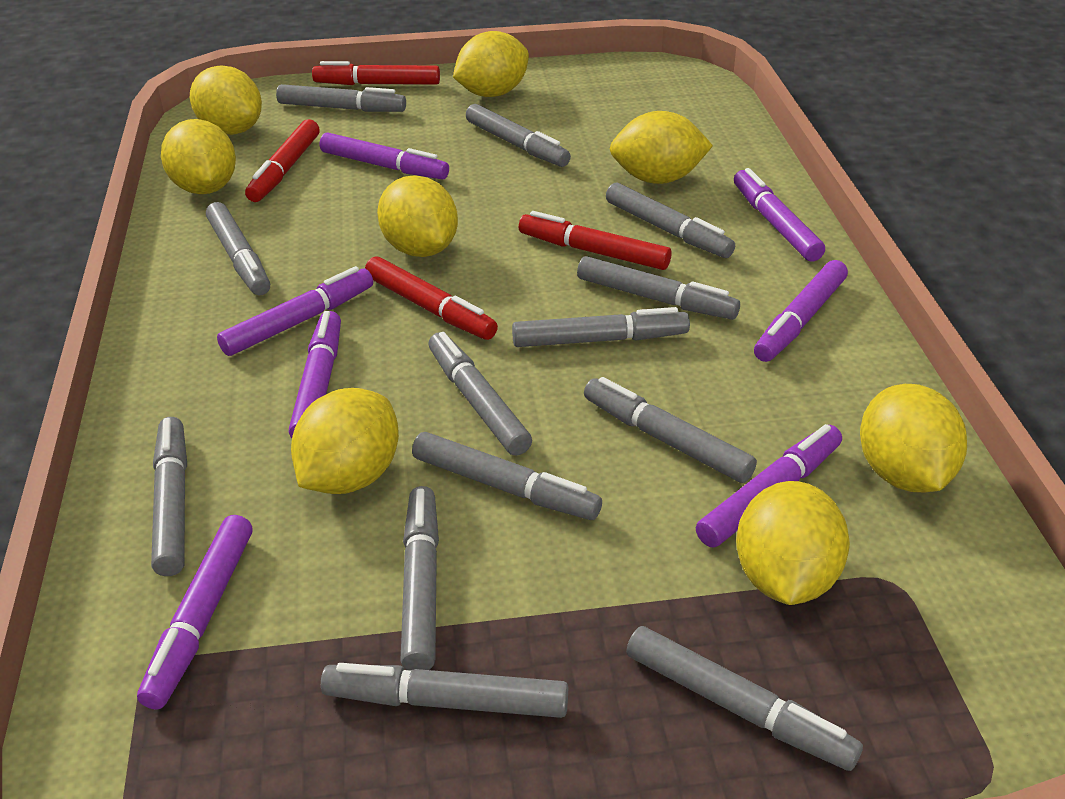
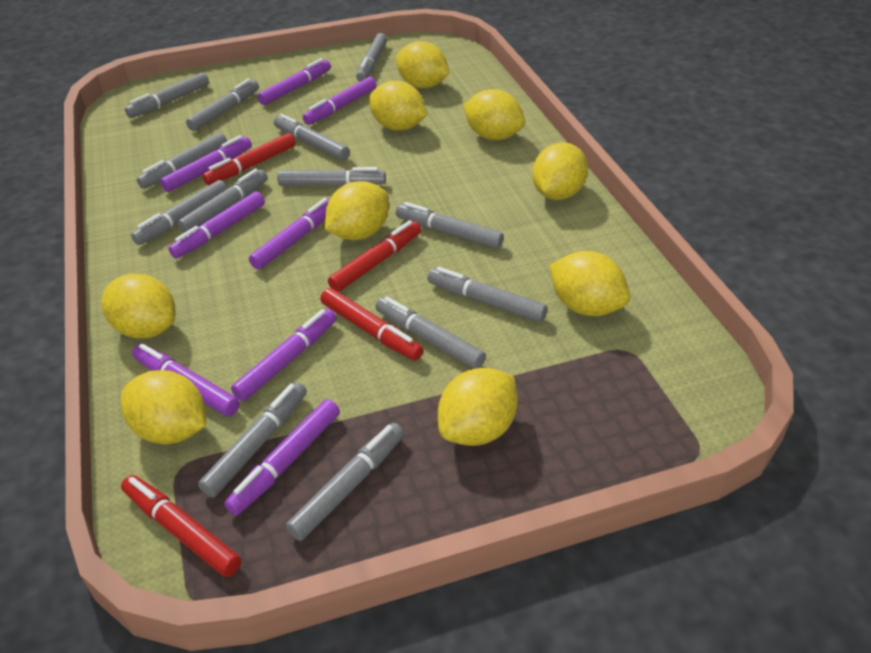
purple marker: 7 -> 8
yellow lemon: 8 -> 9

